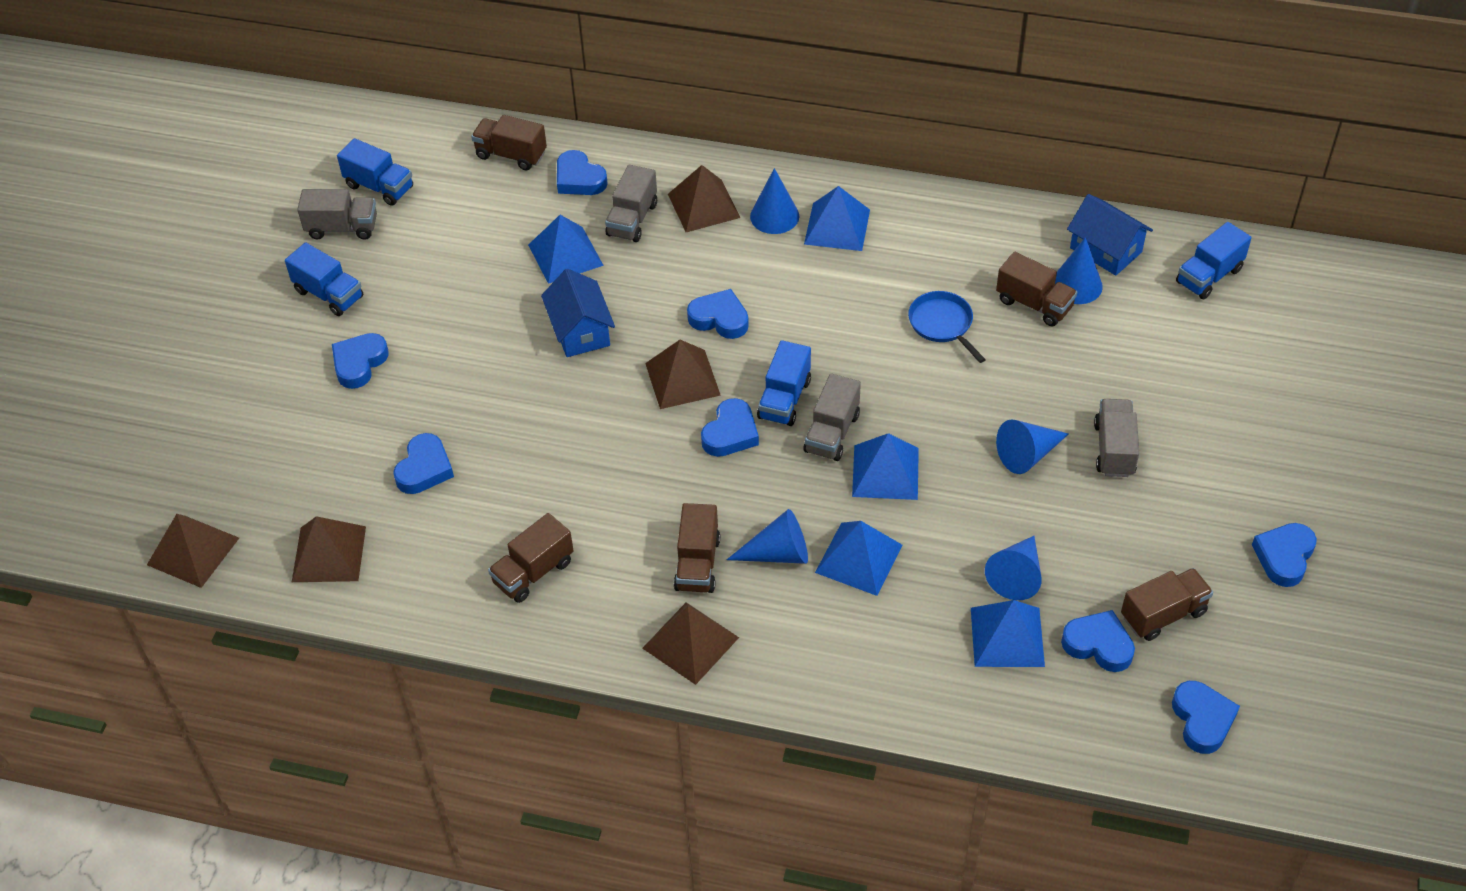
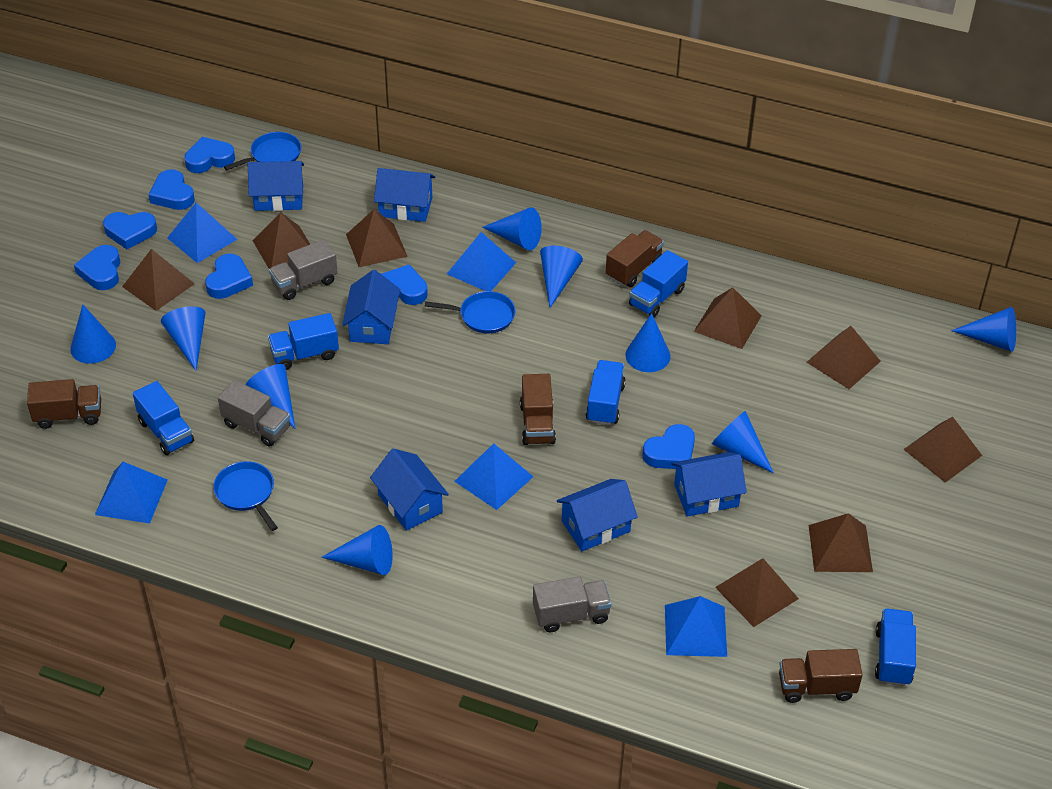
blue cone: 5 -> 9
blue heart: 8 -> 7
blue house: 2 -> 6
blue pan: 1 -> 3
blue truck: 4 -> 5
brown pyramid: 5 -> 8
brown truck: 5 -> 4
grey truck: 4 -> 3

